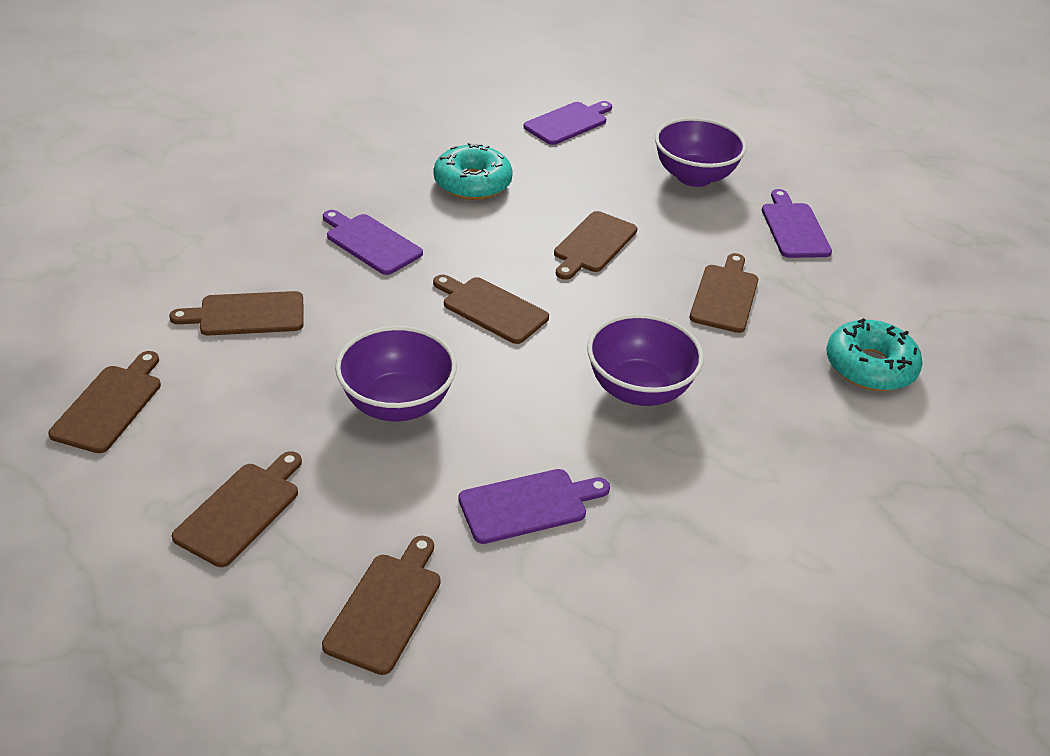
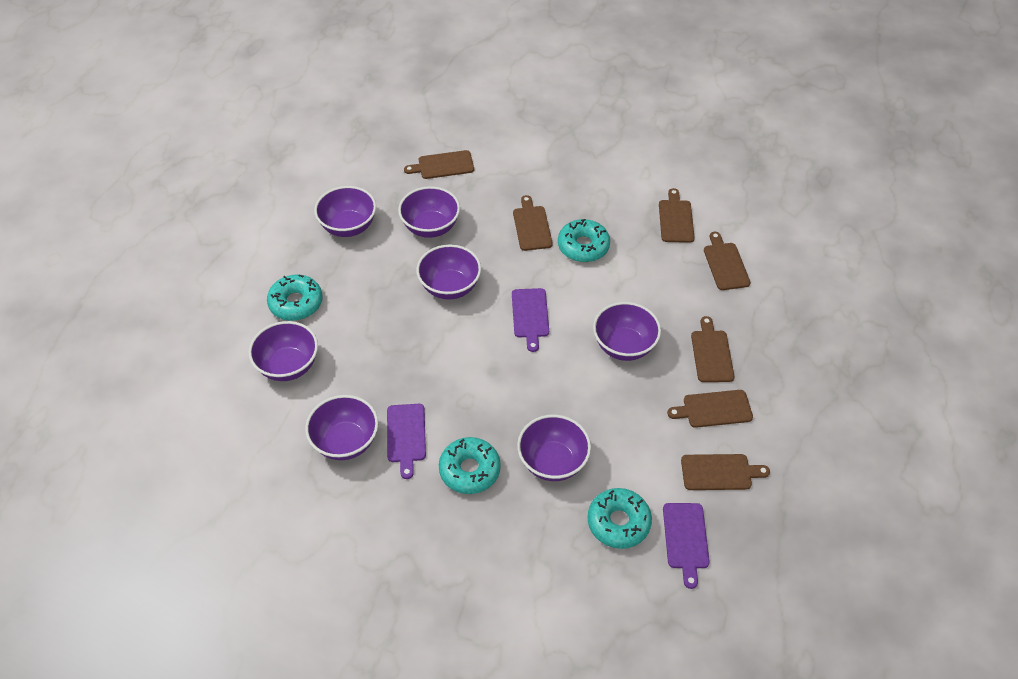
purple bowl: 3 -> 7
purple cutting board: 4 -> 3
turquoise donut: 2 -> 4

